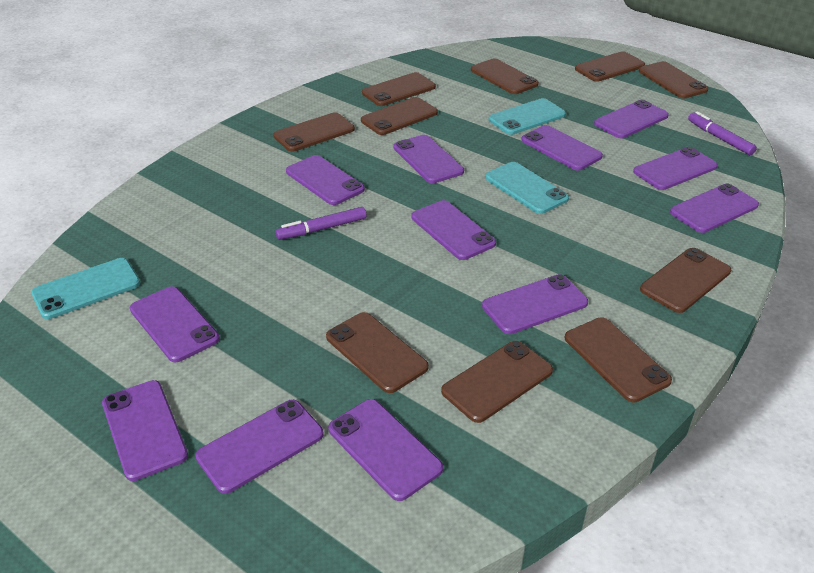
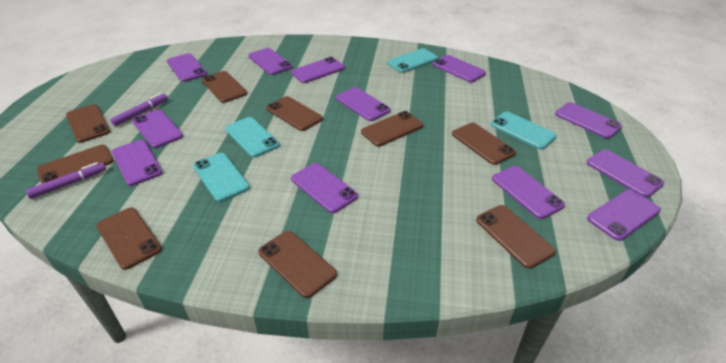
brown phone: 10 -> 9
turquoise phone: 3 -> 4

